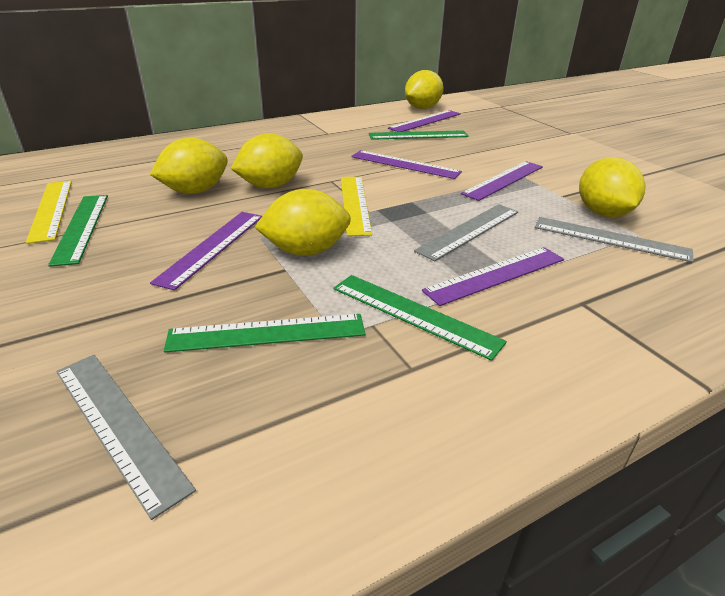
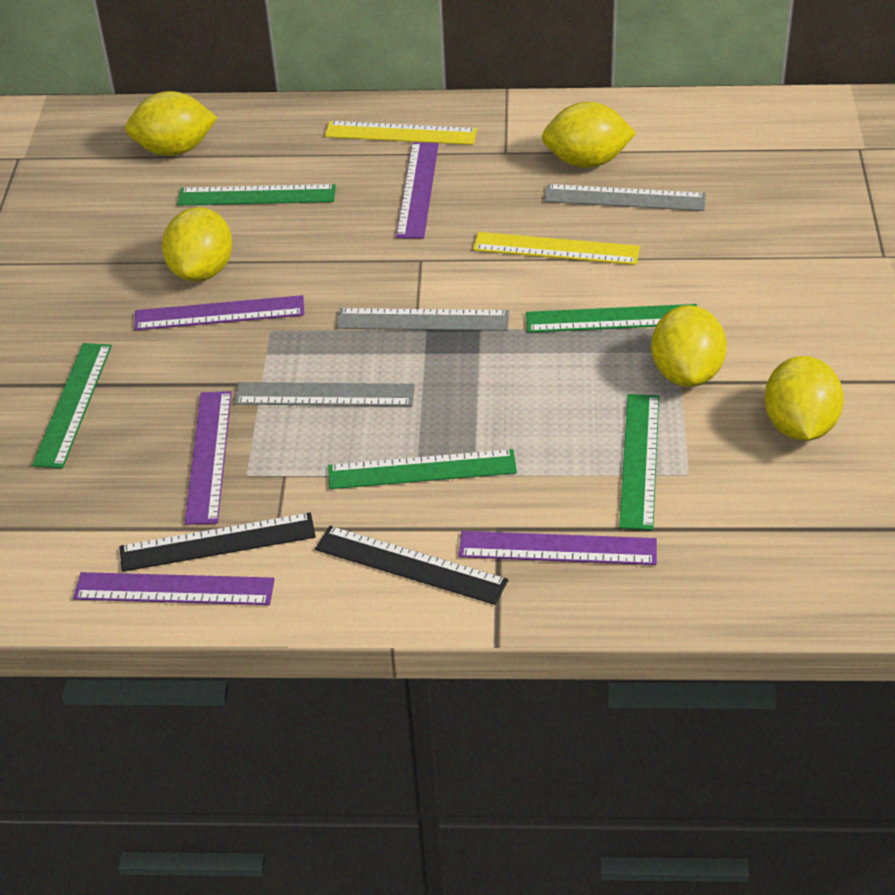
black ruler: 0 -> 2
green ruler: 4 -> 5

